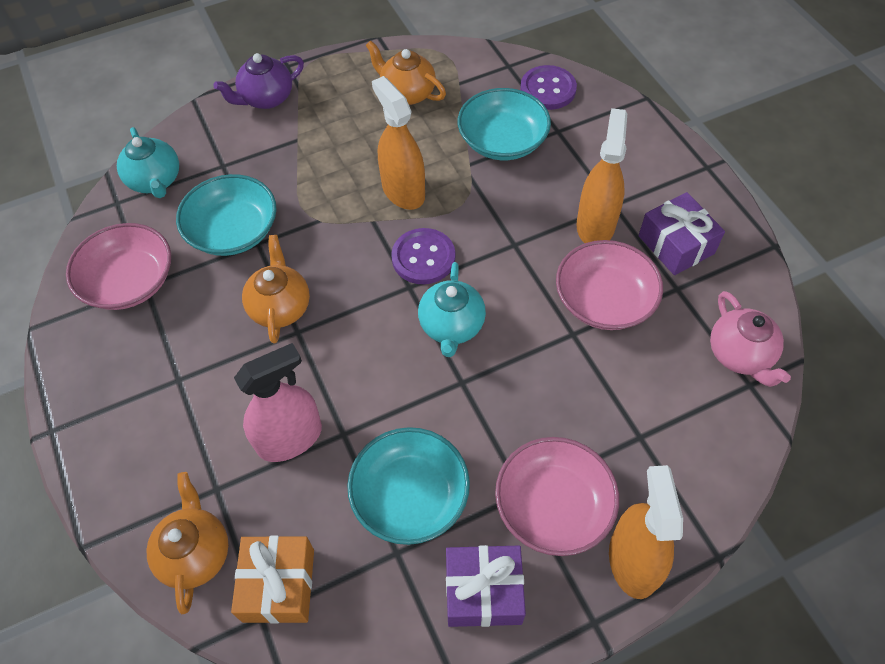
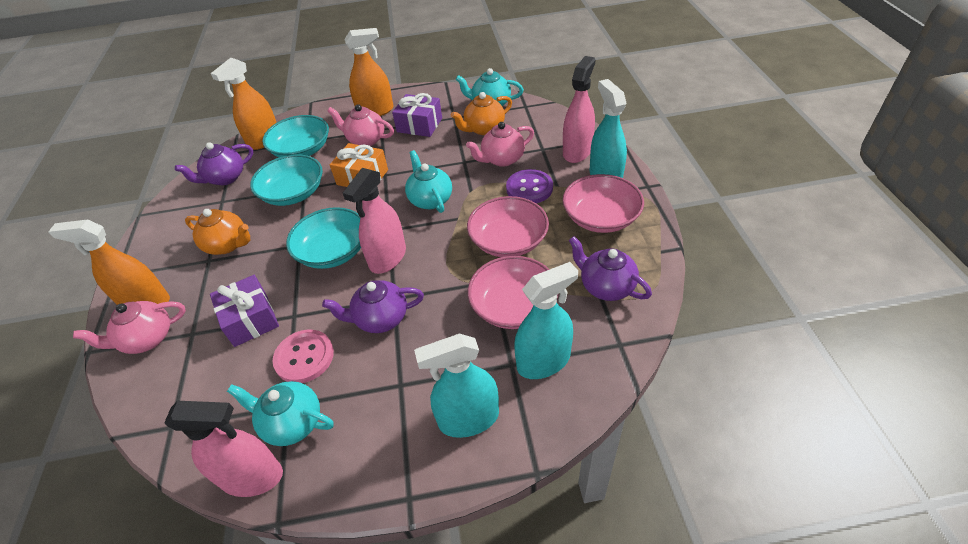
orange teapot: 3 -> 2
pink button: 0 -> 1
pink spray bottle: 1 -> 3
pink teapot: 1 -> 3
purple button: 2 -> 1
purple teapot: 1 -> 3
turquoise spray bottle: 0 -> 3
turquoise teapot: 2 -> 3

